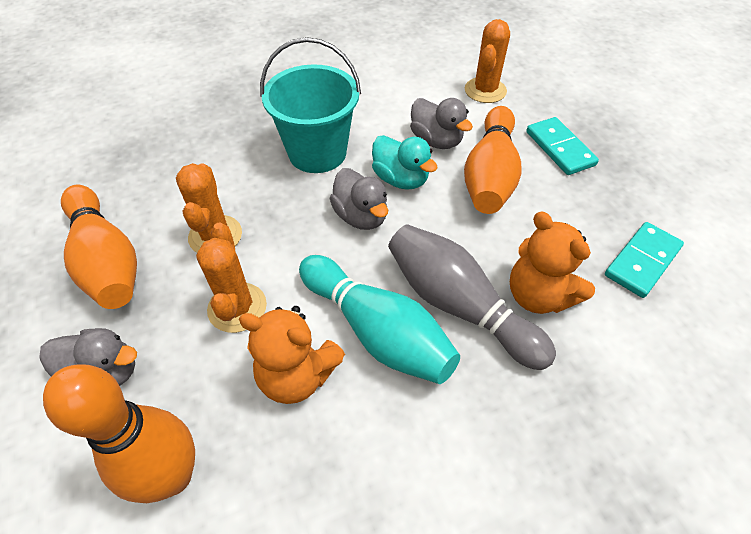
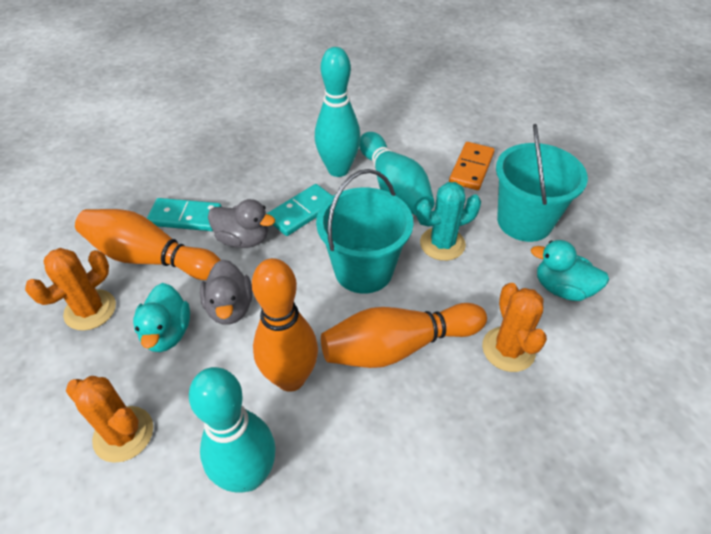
grey bowling pin: 1 -> 0
grey duck: 3 -> 2
orange domino: 0 -> 1
orange teddy bear: 2 -> 0
turquoise bowling pin: 1 -> 3
turquoise bucket: 1 -> 2
turquoise cactus: 0 -> 1
turquoise duck: 1 -> 2

